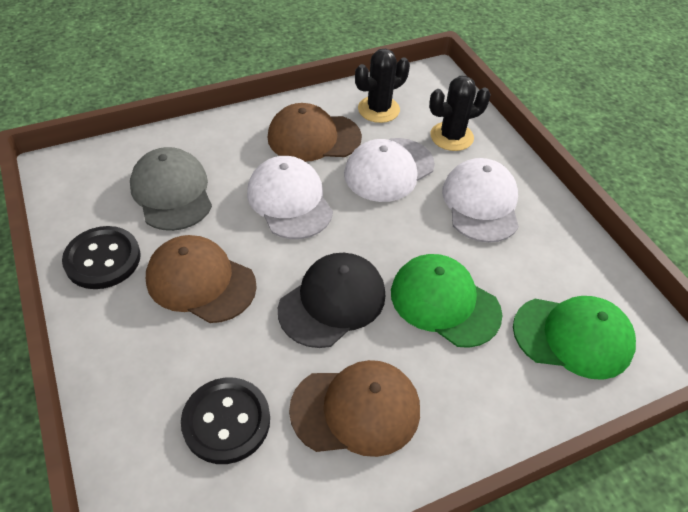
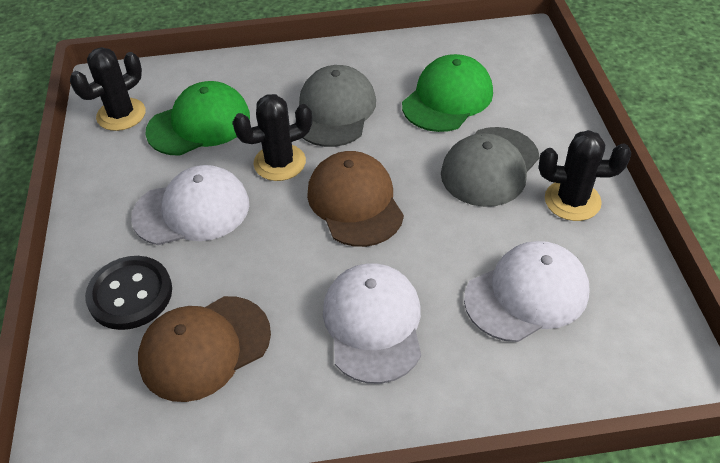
black button: 2 -> 1
black cactus: 2 -> 3
black cap: 1 -> 0
brown cap: 3 -> 2
grey cap: 1 -> 2

